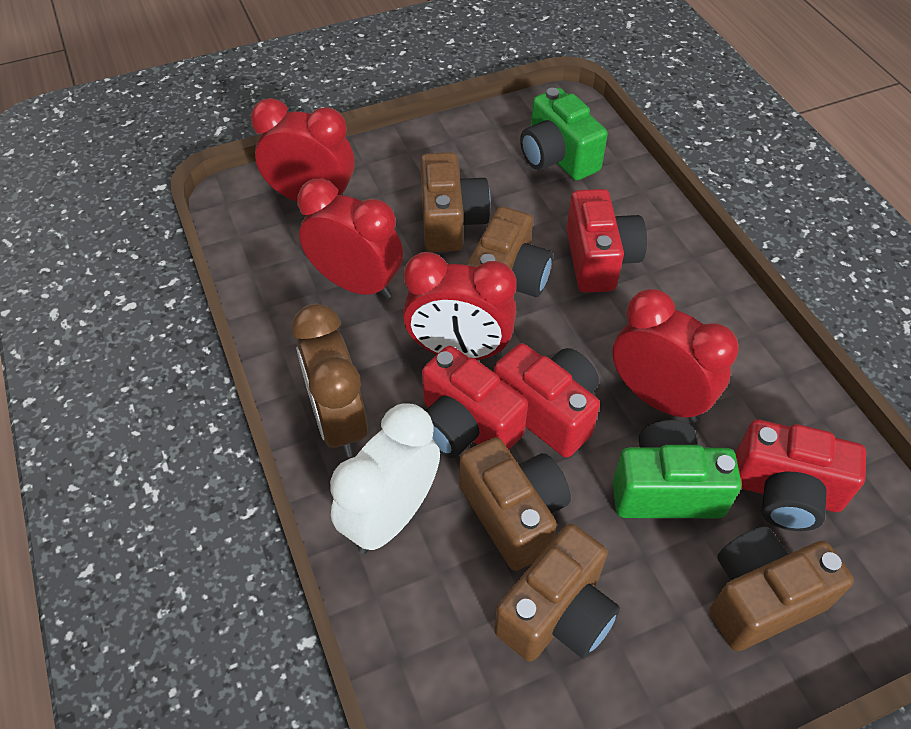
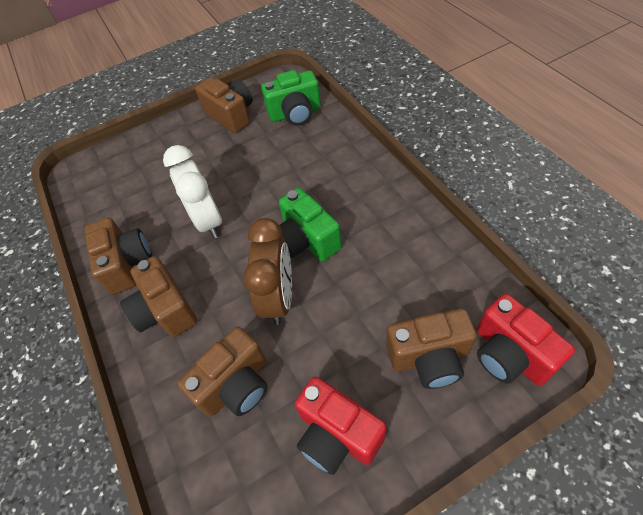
red camera: 4 -> 2
red clock: 4 -> 0

